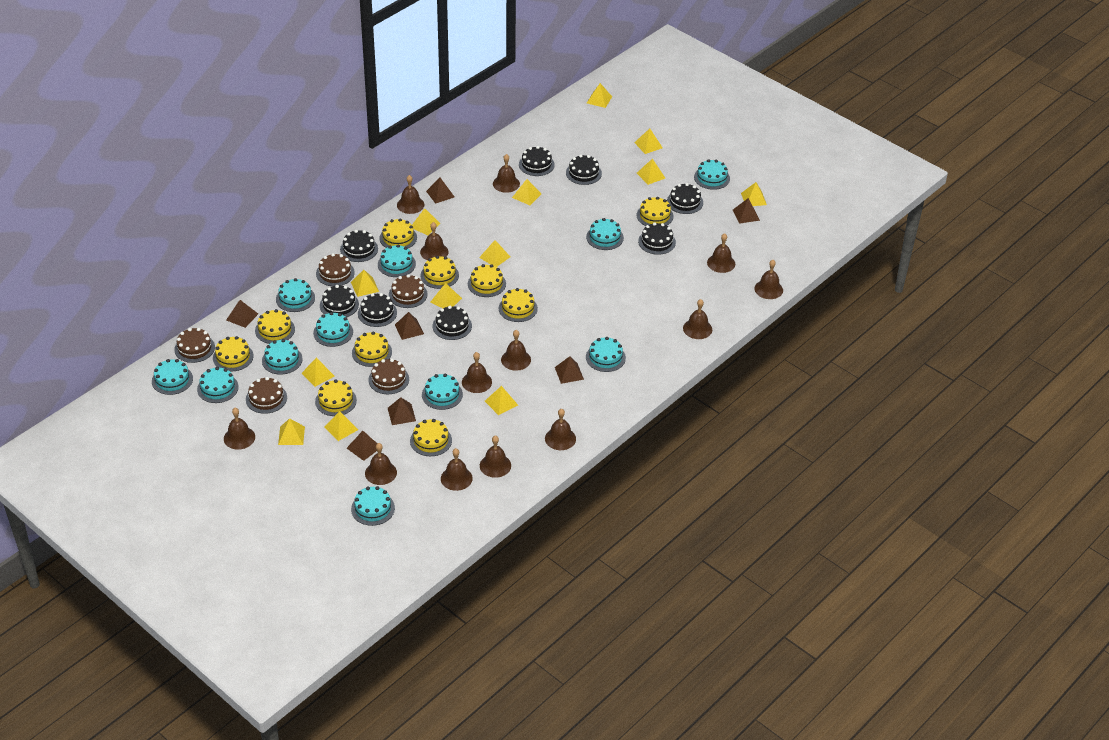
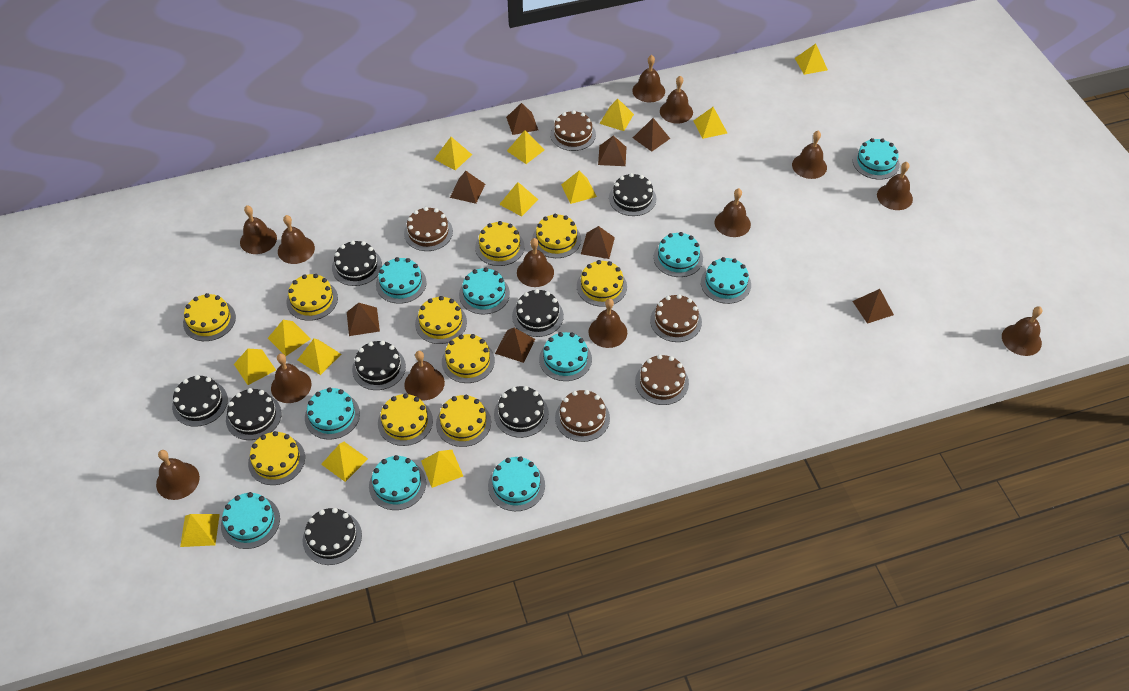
brown pyramid: 7 -> 8
turquoise cake: 11 -> 10

